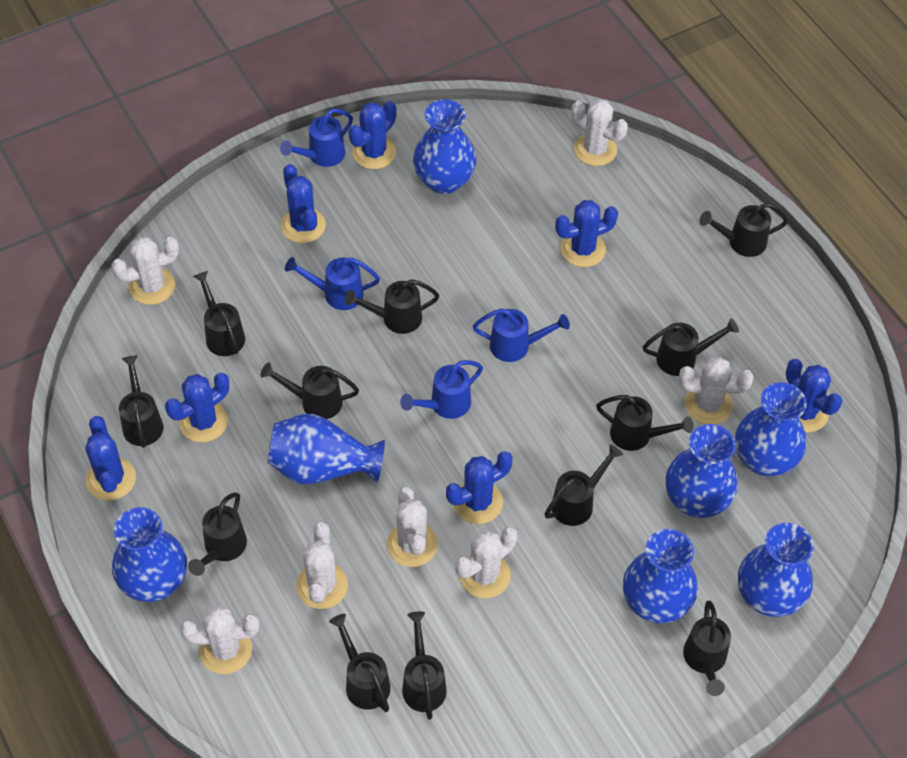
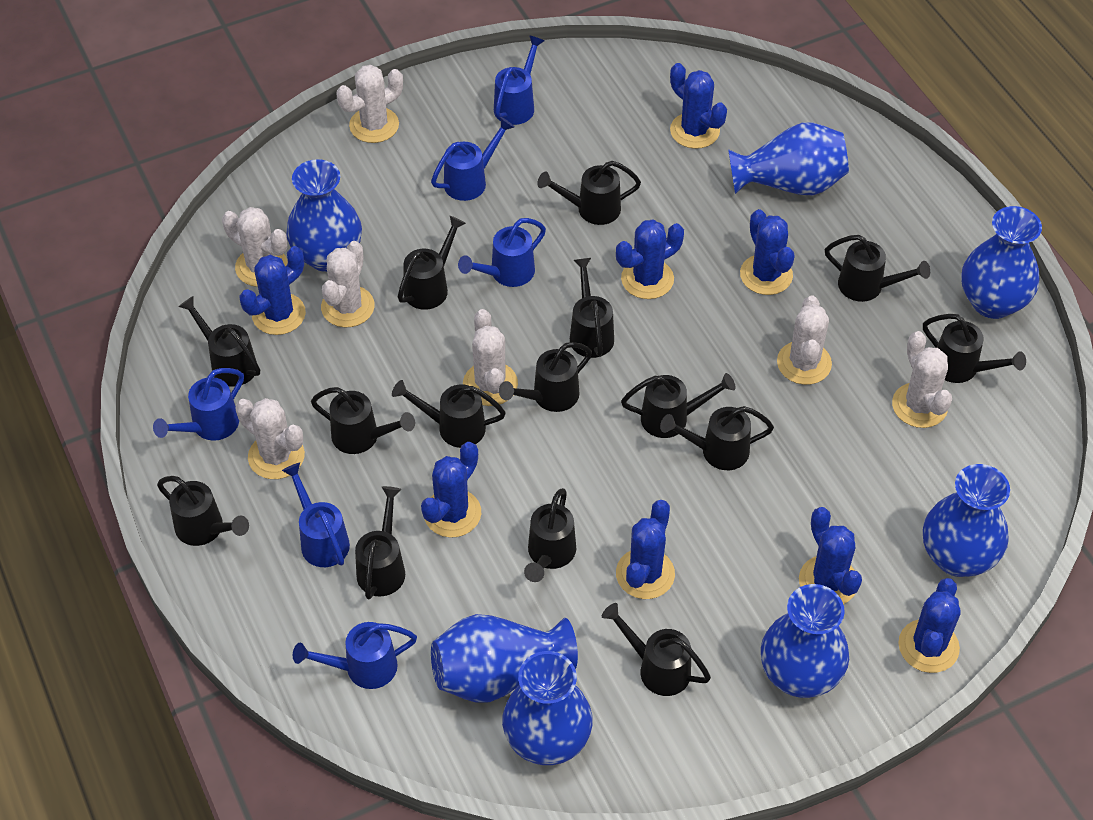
black watering can: 12 -> 15
blue cactus: 7 -> 8
blue watering can: 4 -> 6

